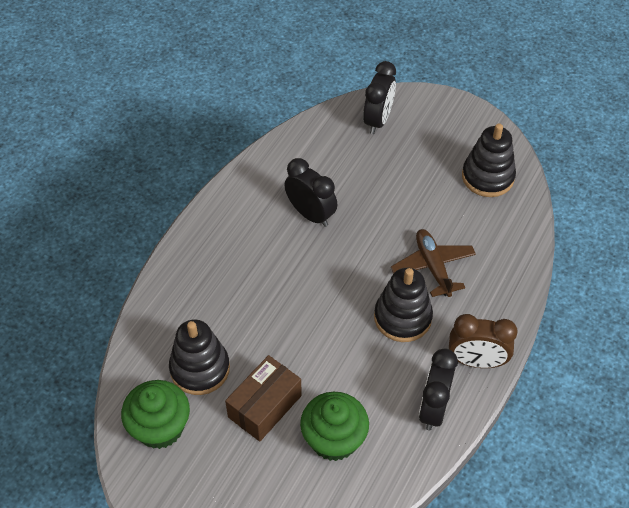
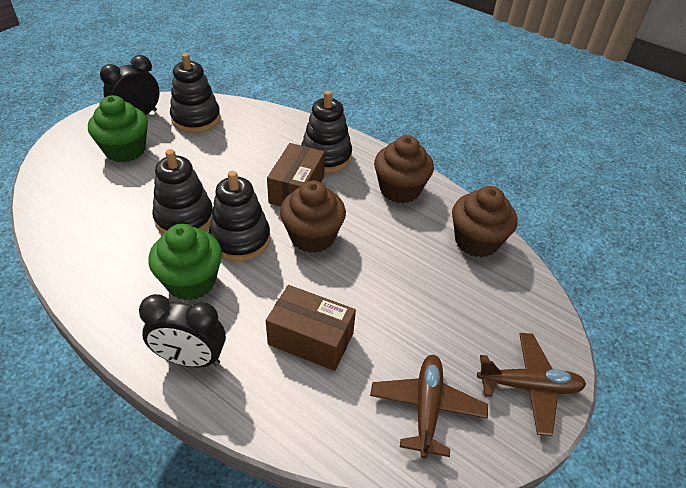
black clock: 3 -> 2
black stacking toy: 3 -> 4
brown box: 1 -> 2
brown clock: 1 -> 0
brown cupcake: 0 -> 3
brown plane: 1 -> 2

